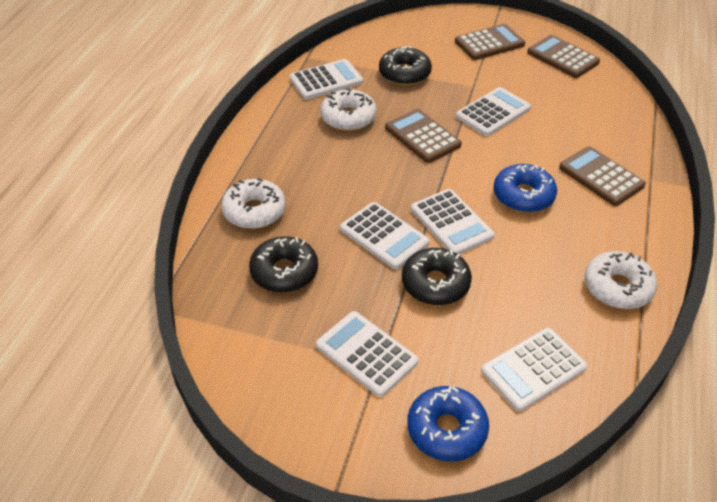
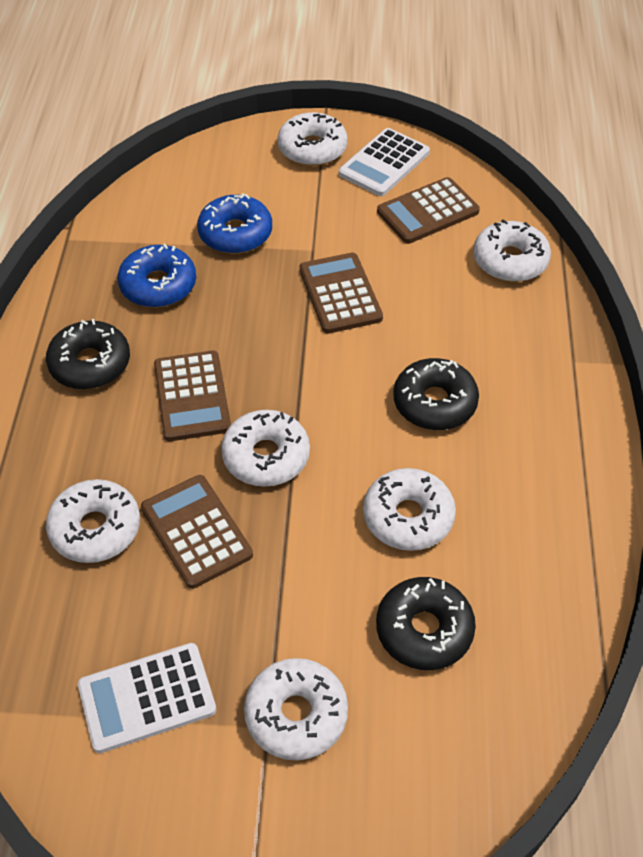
white calculator: 6 -> 2
white donut: 3 -> 6

